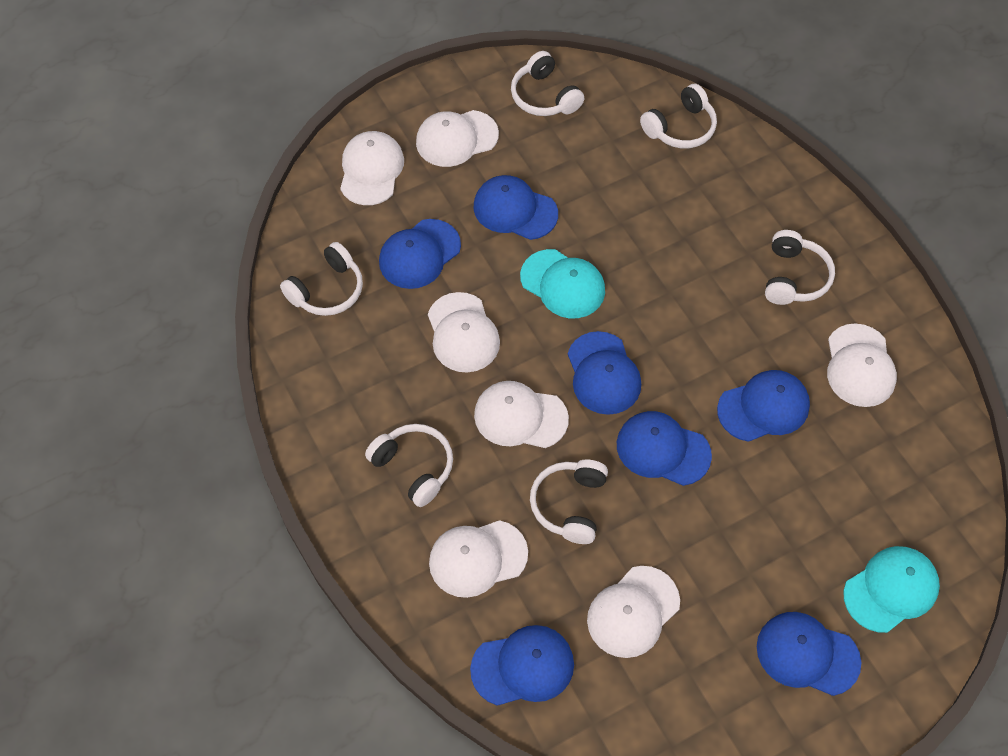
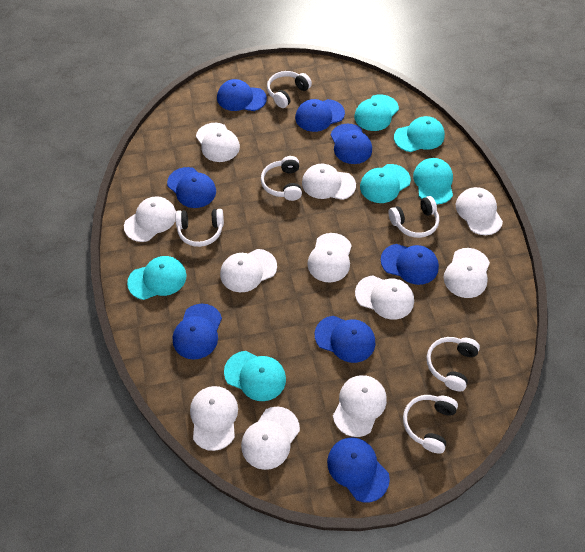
blue cap: 7 -> 8
turquoise cap: 2 -> 6
white cap: 7 -> 11

